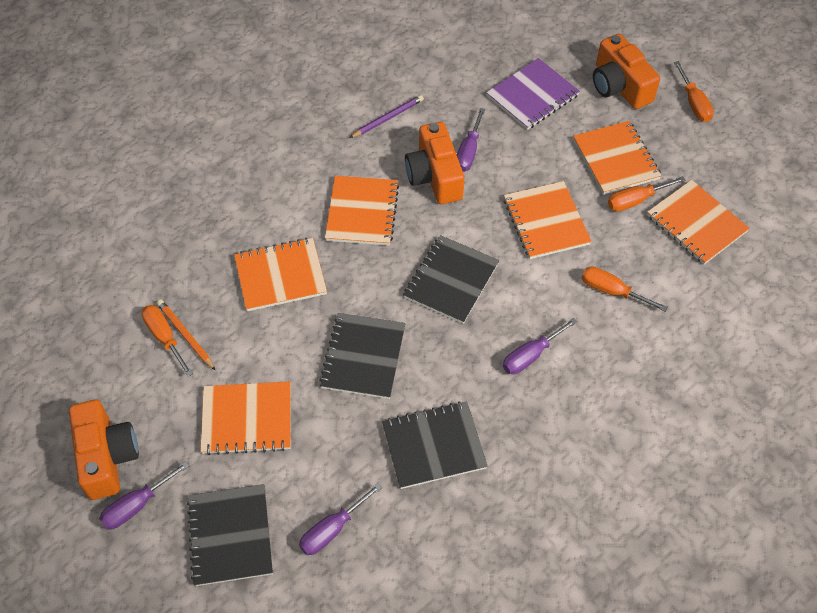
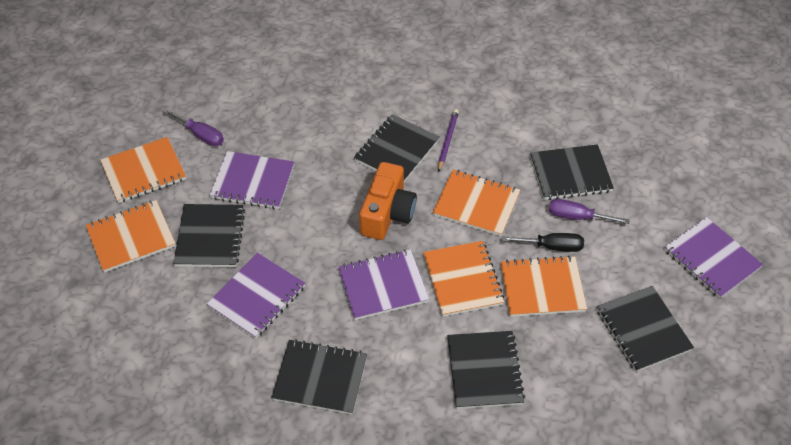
black notebook: 4 -> 6
black screwdriver: 0 -> 1
orange camera: 3 -> 1
orange notebook: 6 -> 5
orange pencil: 1 -> 0
orange screwdriver: 4 -> 0
purple notebook: 1 -> 4
purple screwdriver: 4 -> 2

